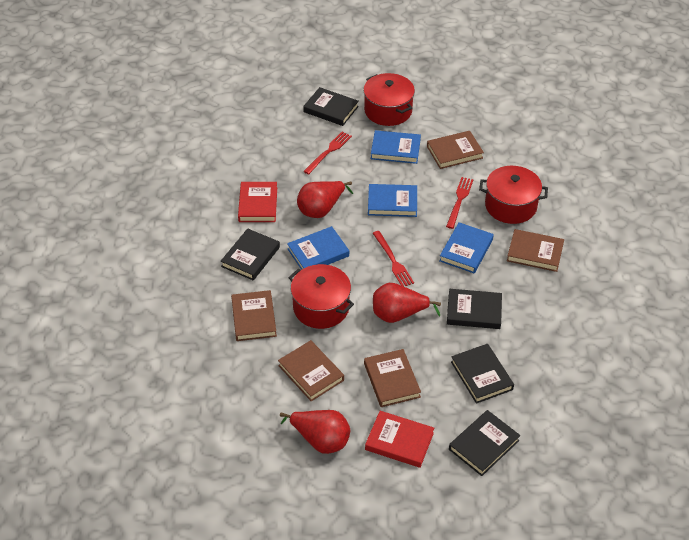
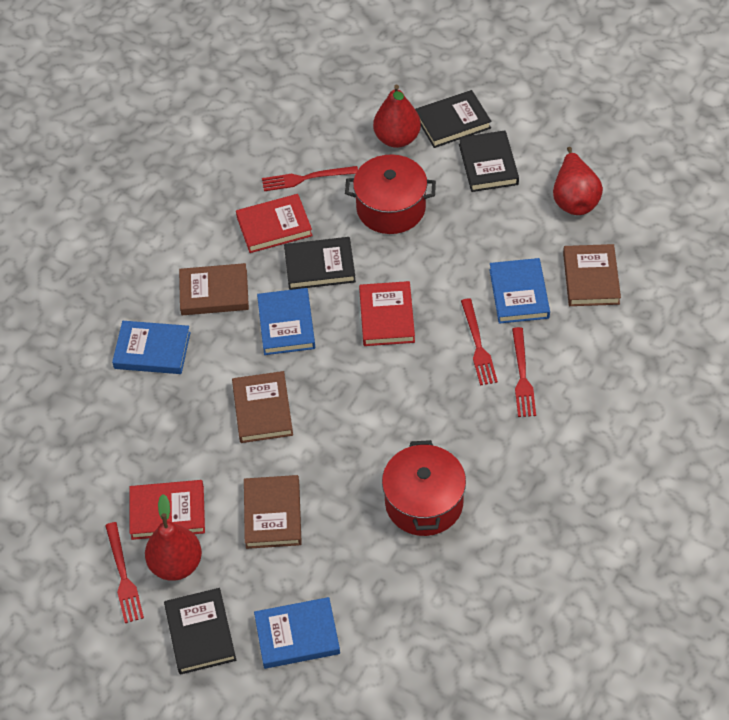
black book: 5 -> 4
brown book: 5 -> 4
red book: 2 -> 3
red fork: 3 -> 4
red pot: 3 -> 2

